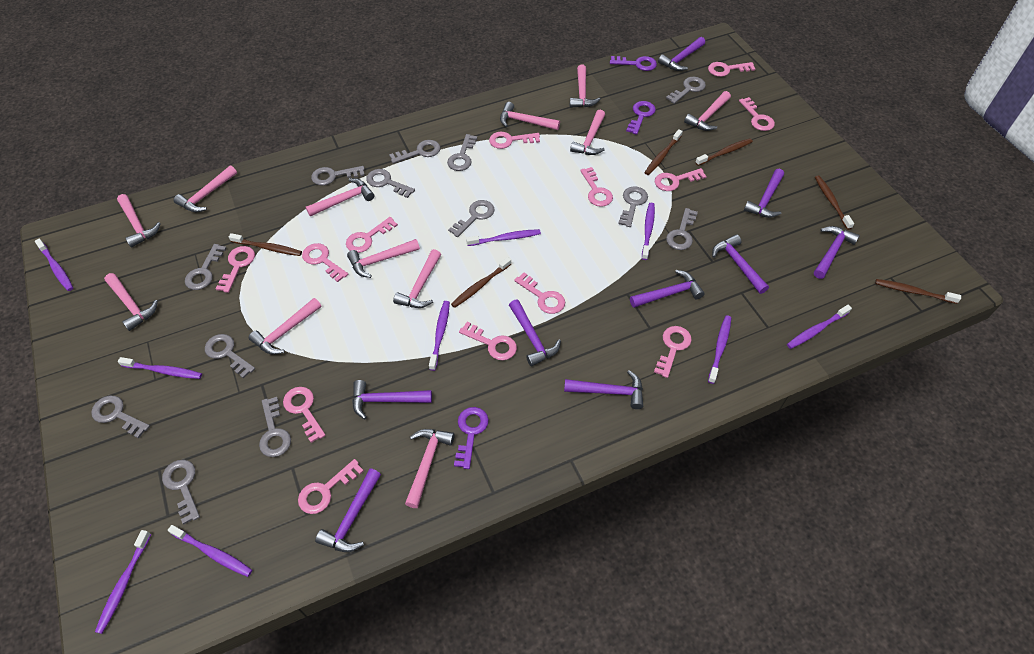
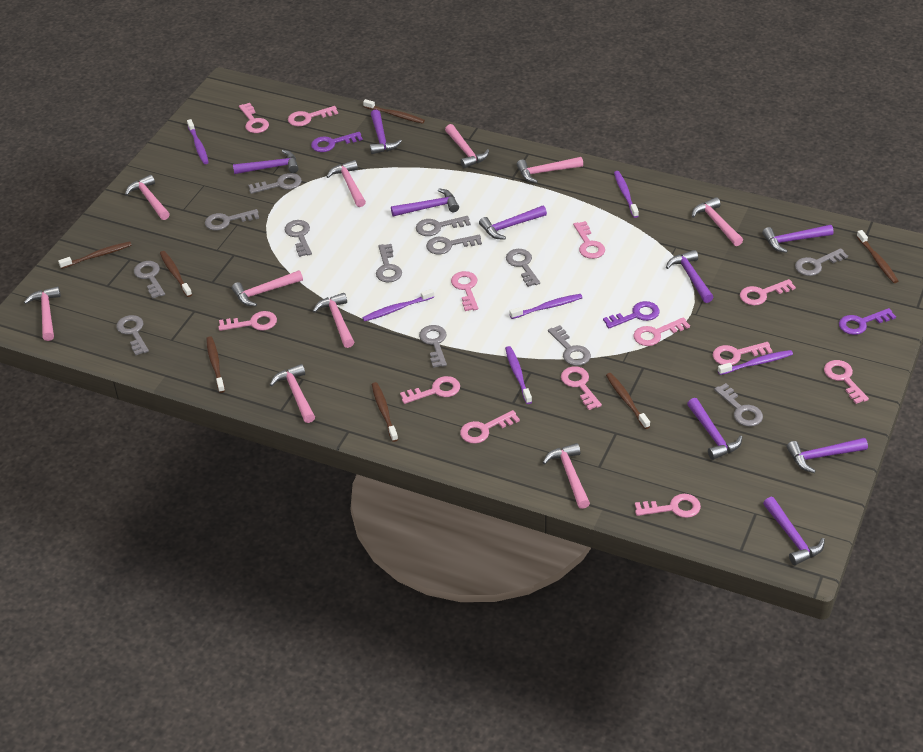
brown toothbrush: 6 -> 7
pink hammer: 12 -> 10
purple toothbrush: 9 -> 6

